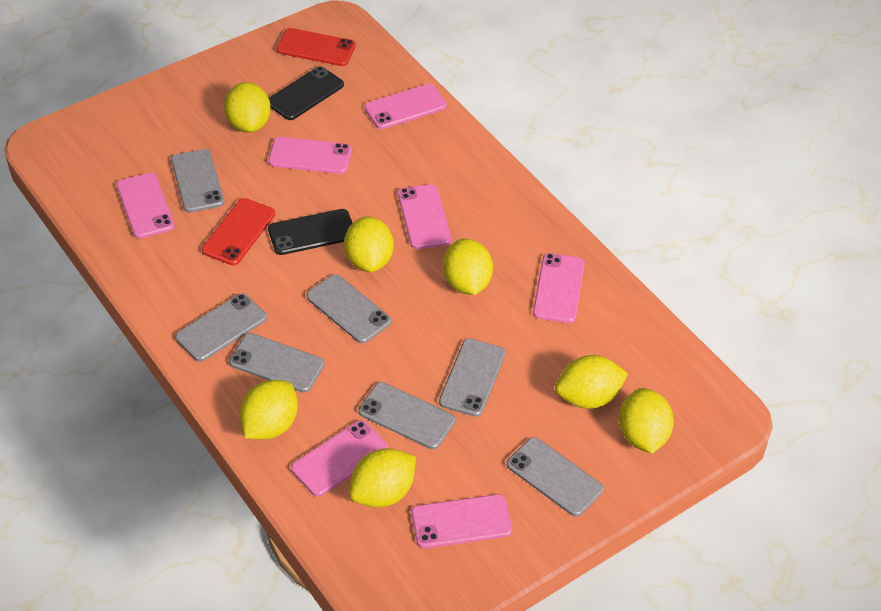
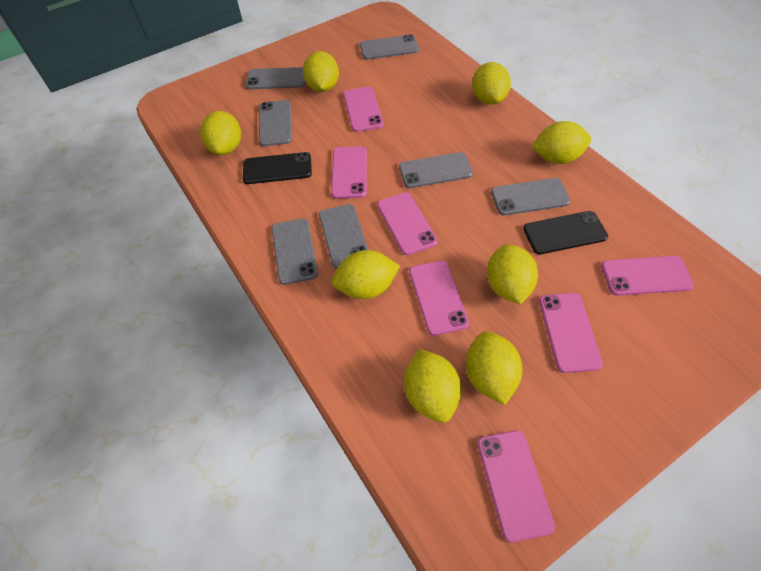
red phone: 2 -> 0
yellow lemon: 7 -> 8

